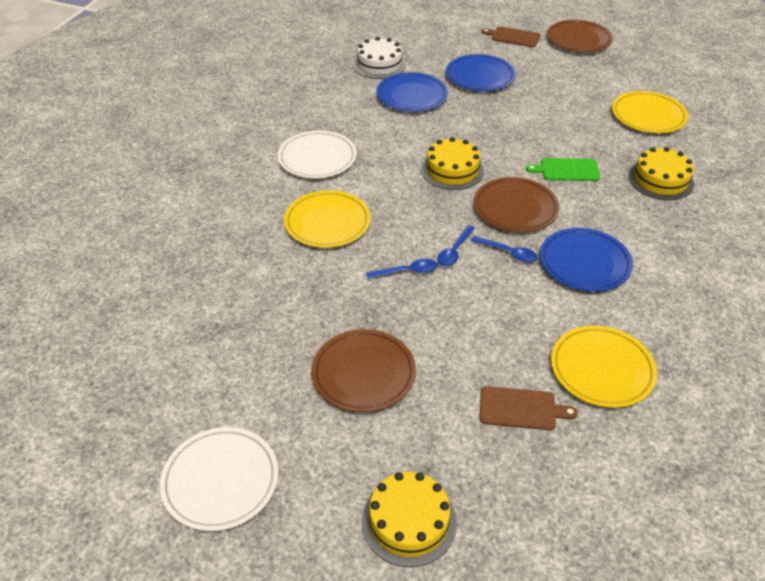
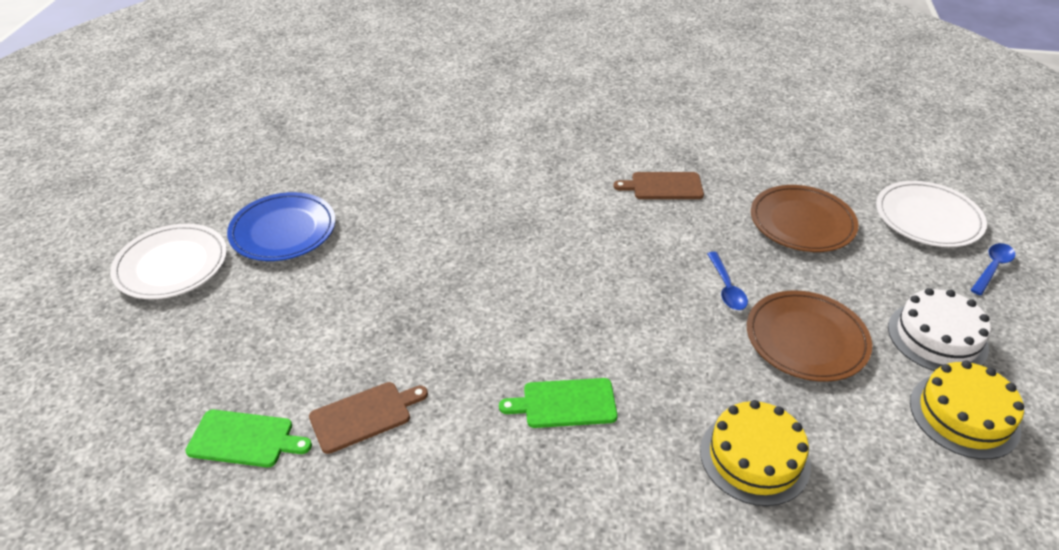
blue plate: 3 -> 1
blue spoon: 3 -> 2
brown plate: 3 -> 2
green cutting board: 1 -> 2
yellow cake: 3 -> 2
yellow plate: 3 -> 0

